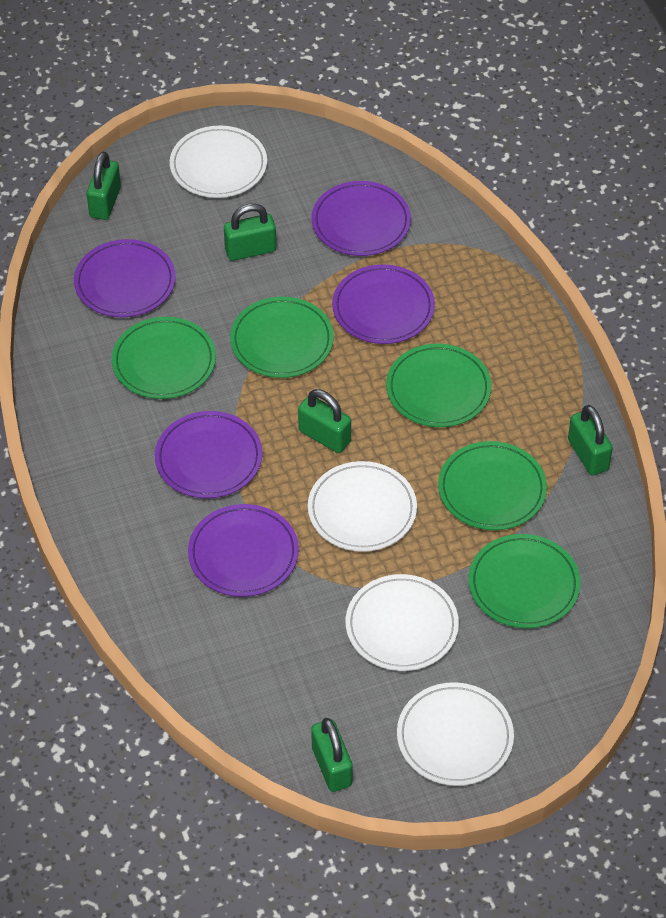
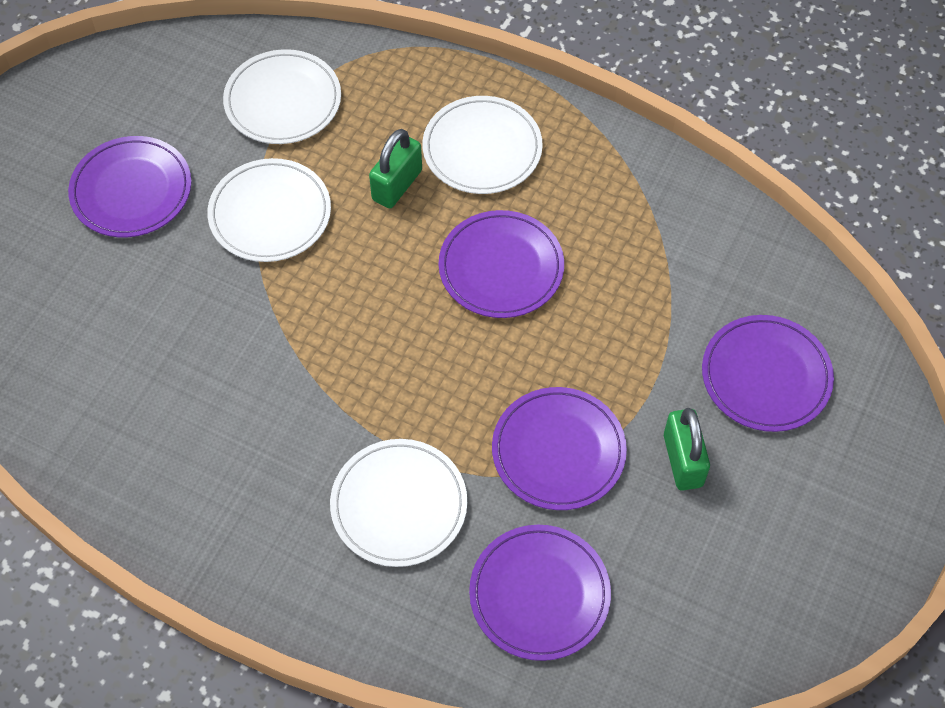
green padlock: 5 -> 2
green plate: 5 -> 0

